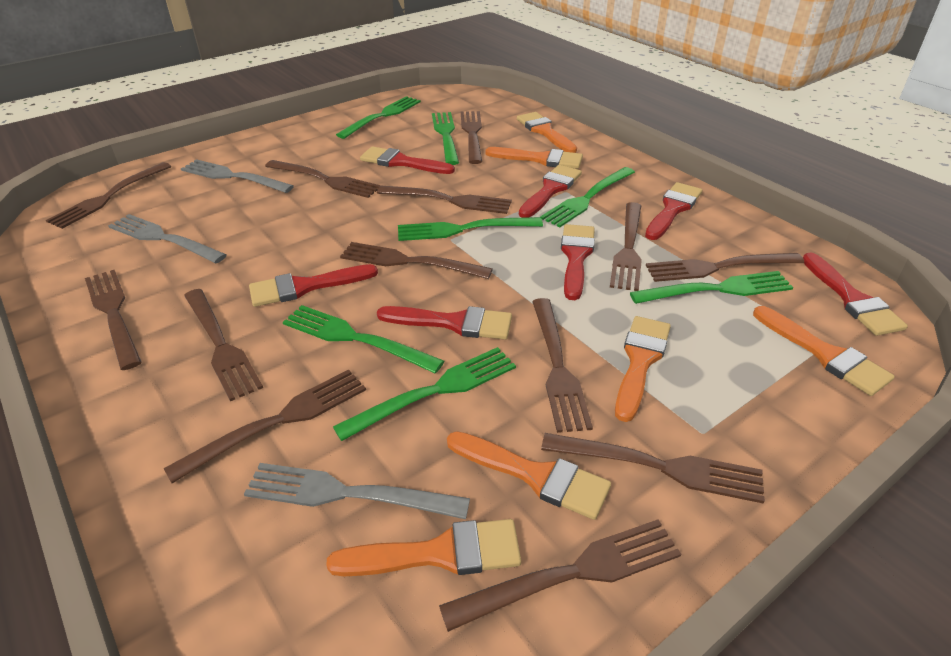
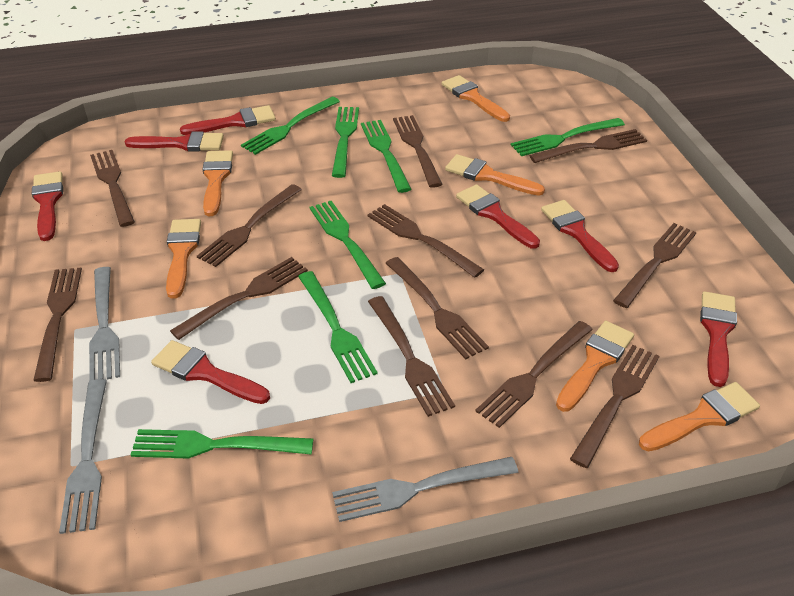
brown fork: 13 -> 12

